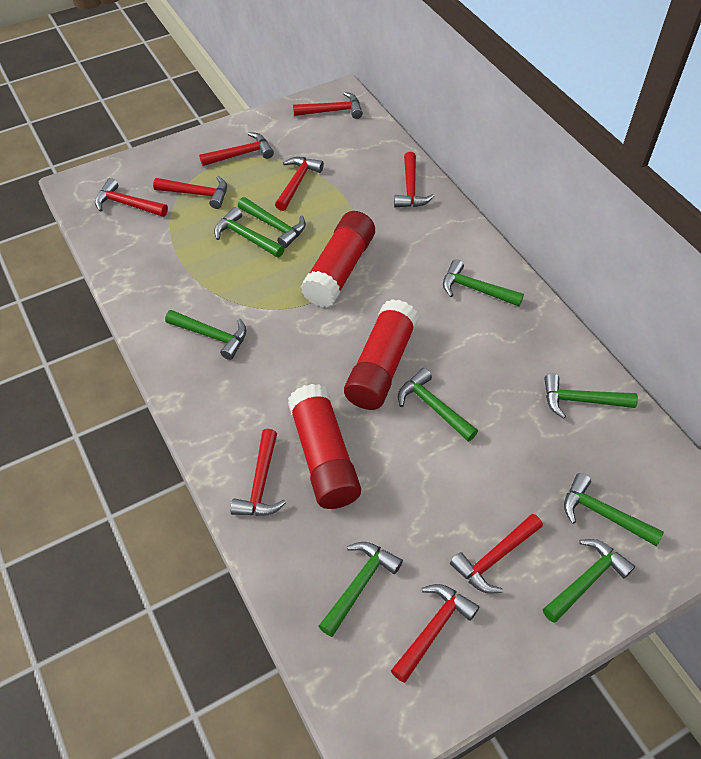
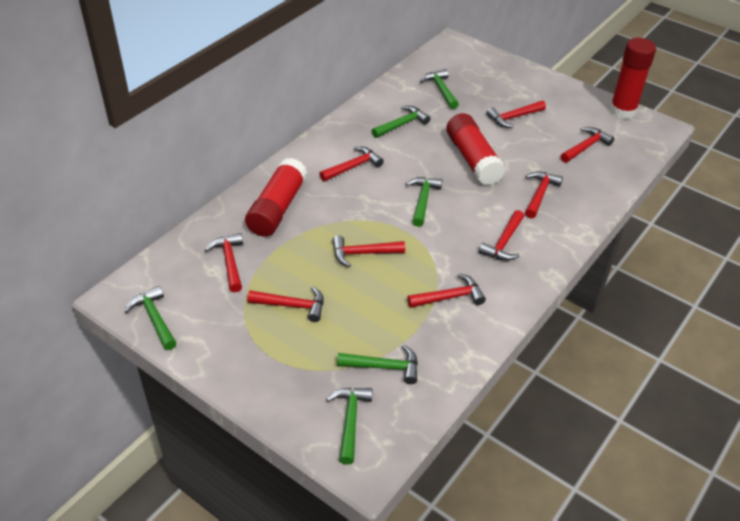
green hammer: 9 -> 6

